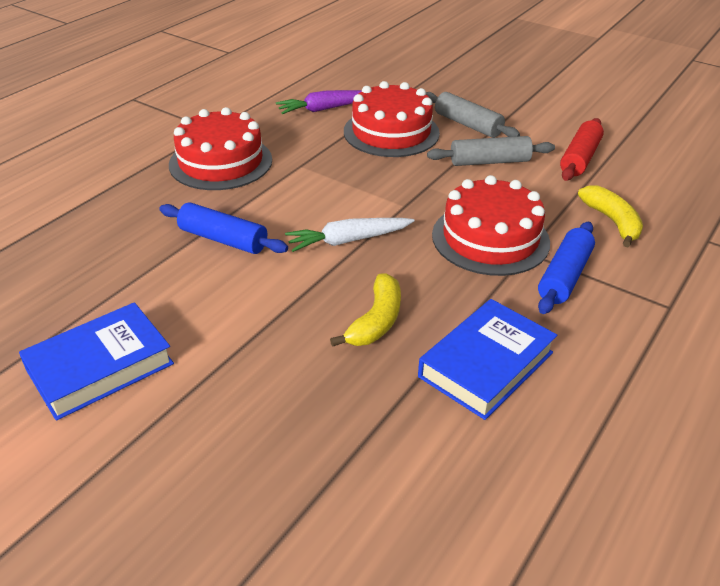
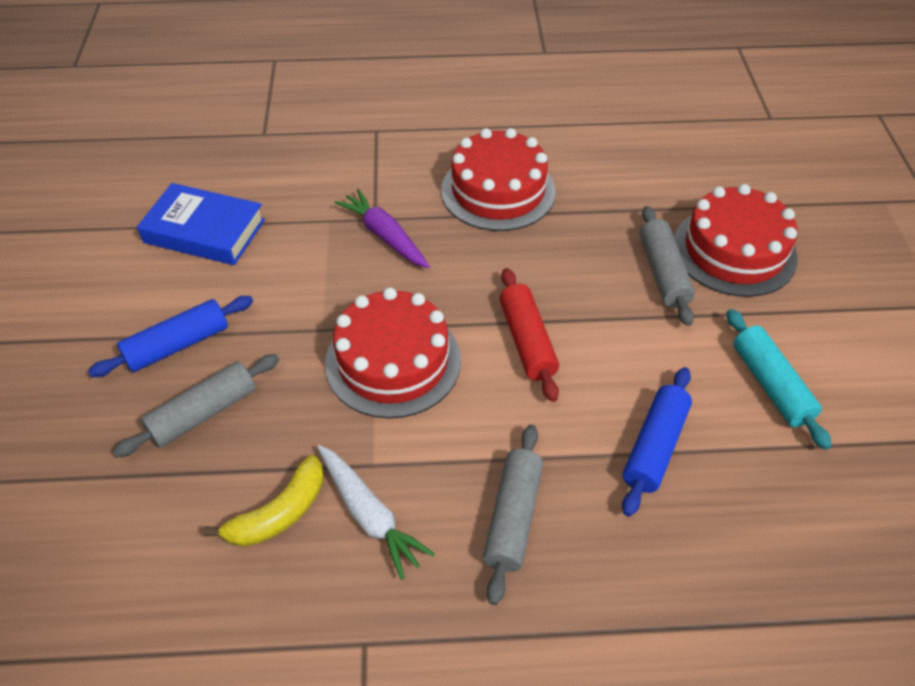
blue book: 2 -> 1
grey rolling pin: 2 -> 3
turquoise rolling pin: 0 -> 1
yellow banana: 2 -> 1

